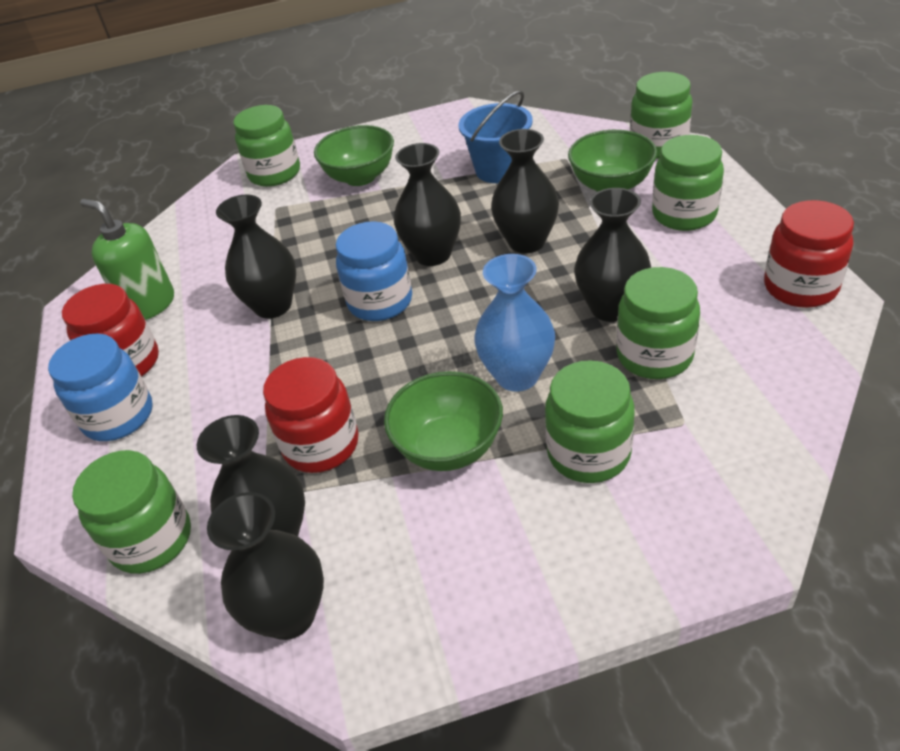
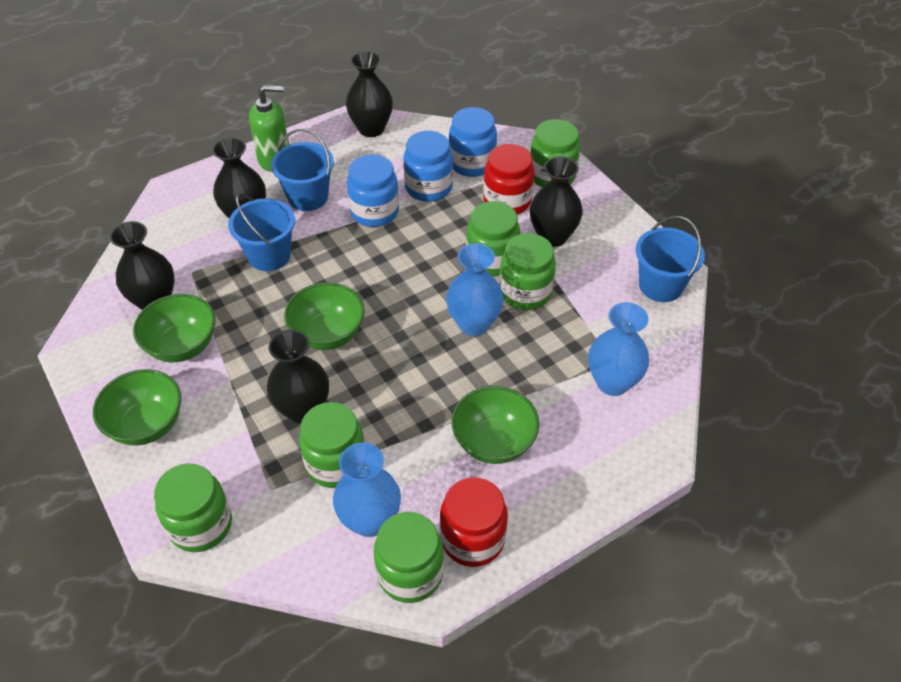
black vase: 6 -> 5
blue bucket: 1 -> 3
blue jar: 2 -> 3
blue vase: 1 -> 3
green bowl: 3 -> 4
red jar: 3 -> 2

